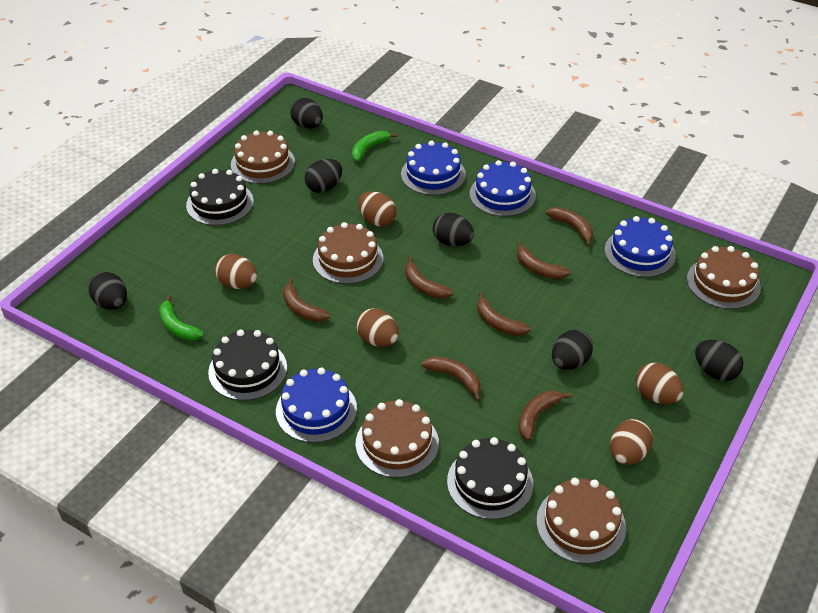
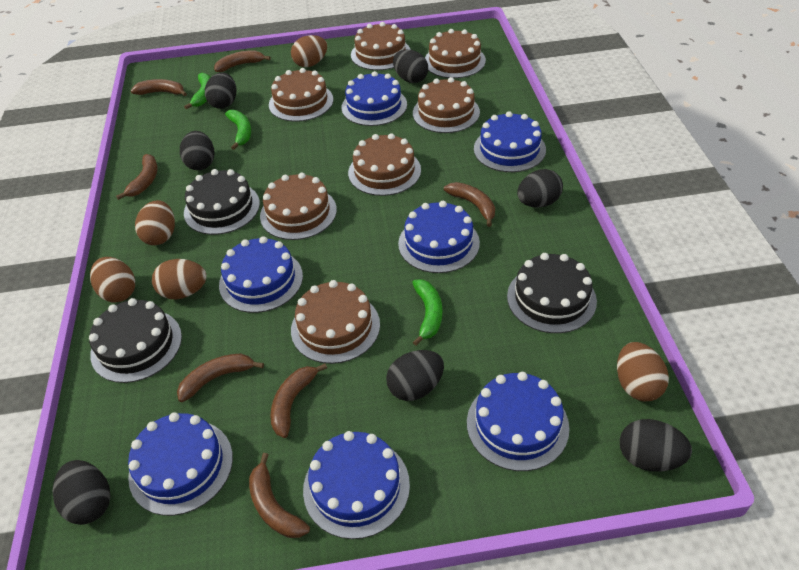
black egg: 6 -> 7
blue cake: 4 -> 7
brown cake: 5 -> 7
green banana: 2 -> 3

